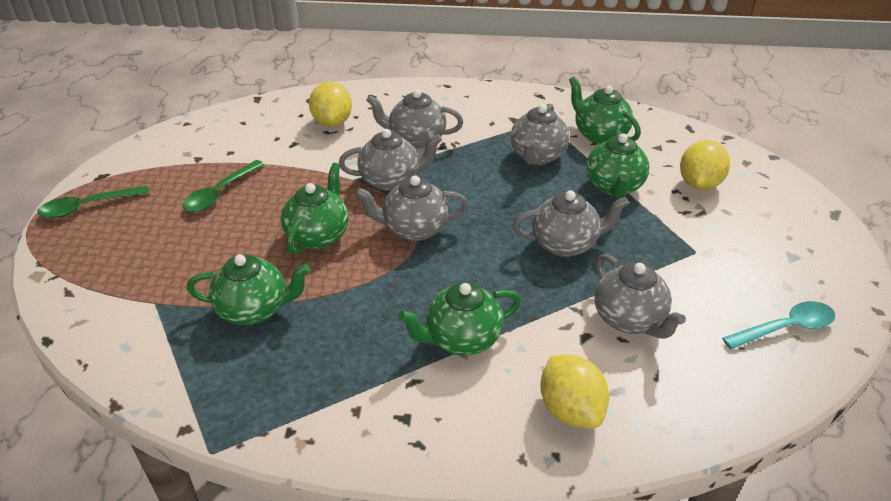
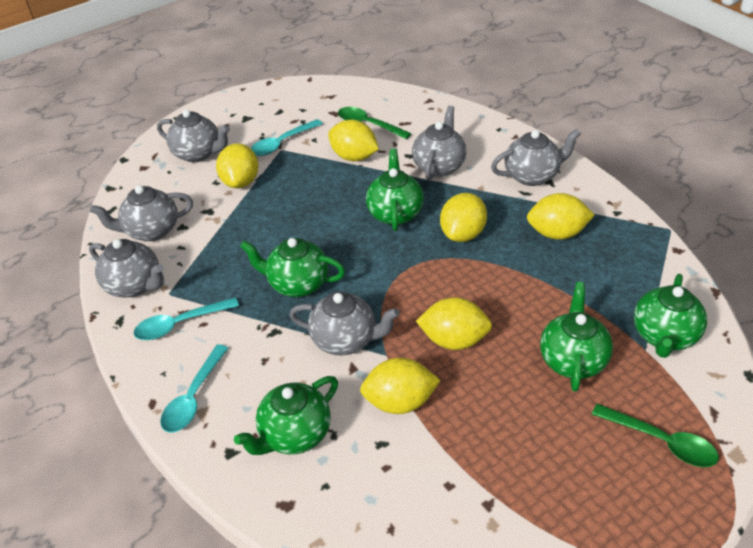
turquoise spoon: 1 -> 3
yellow lemon: 3 -> 6

